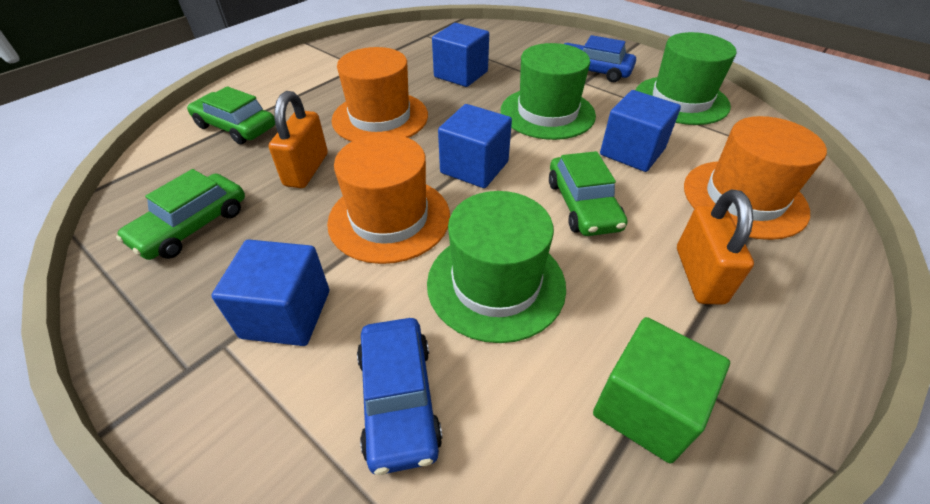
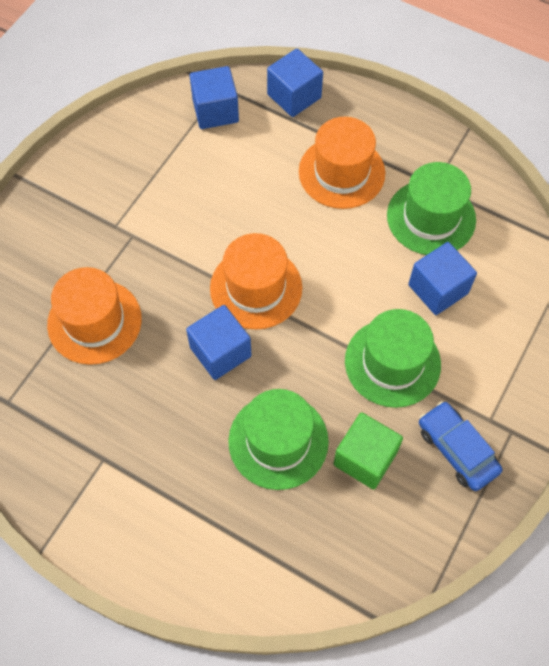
blue car: 2 -> 1
green car: 3 -> 0
orange padlock: 2 -> 0

